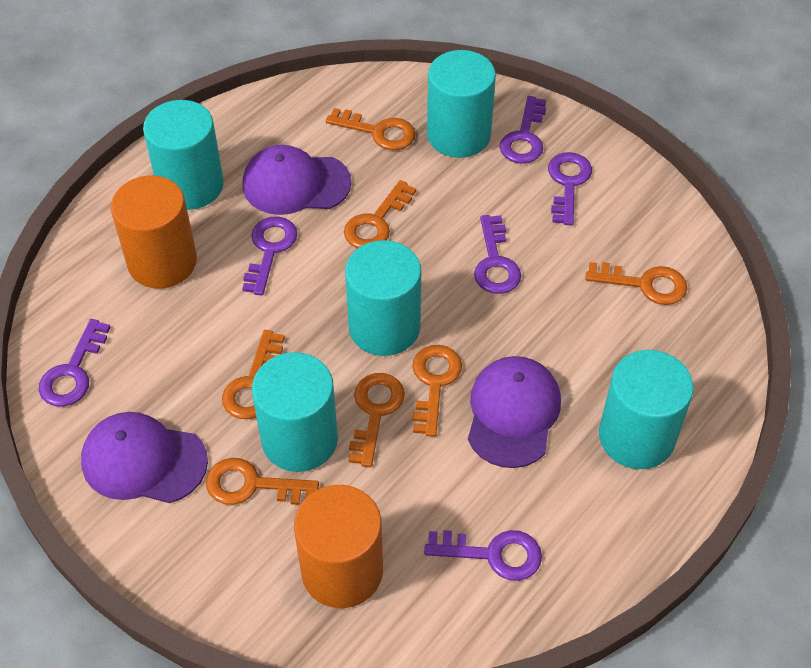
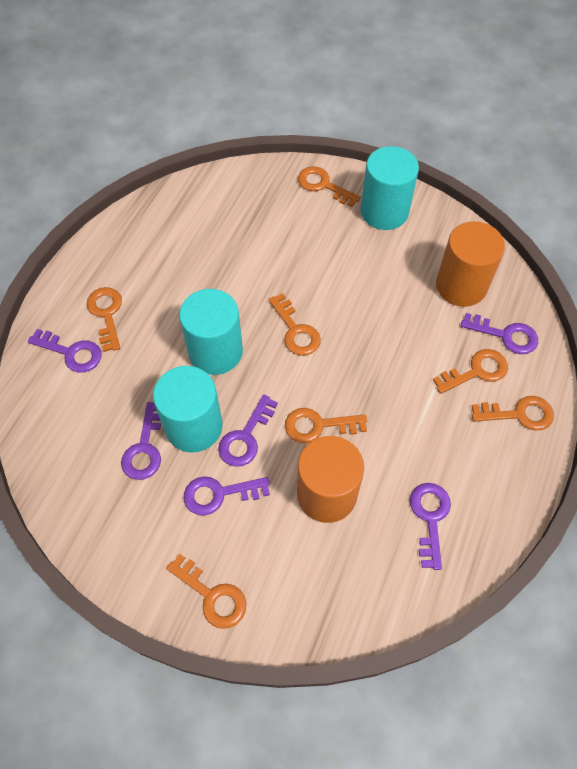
purple cap: 3 -> 0
turquoise cylinder: 5 -> 3

